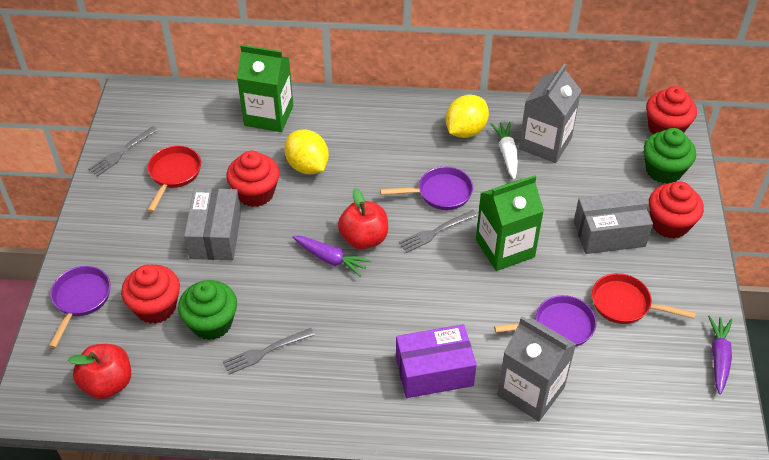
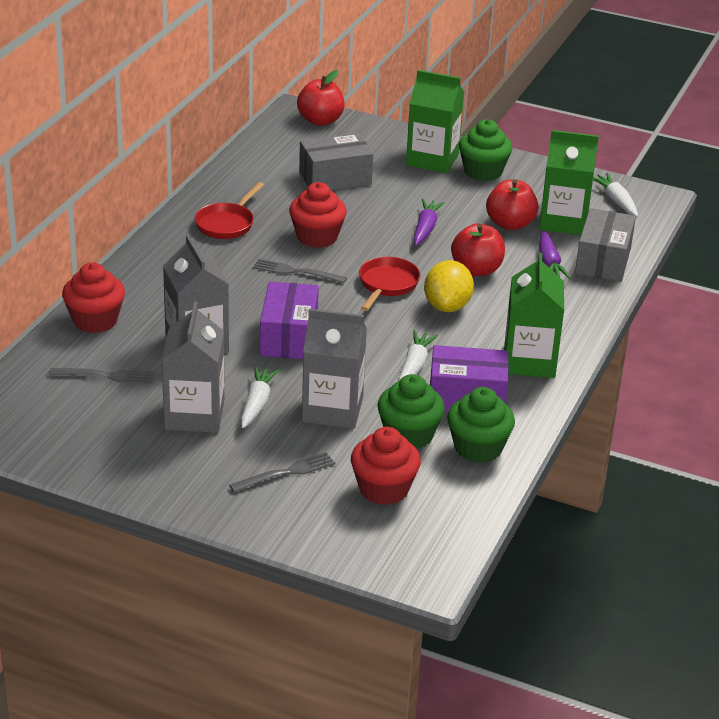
green carton: 2 -> 3
green cupcake: 2 -> 3
grey carton: 2 -> 3
purple box: 1 -> 2
purple pan: 3 -> 0
red apple: 2 -> 3
red cupcake: 4 -> 3
white carrot: 1 -> 3
yellow lemon: 2 -> 1

